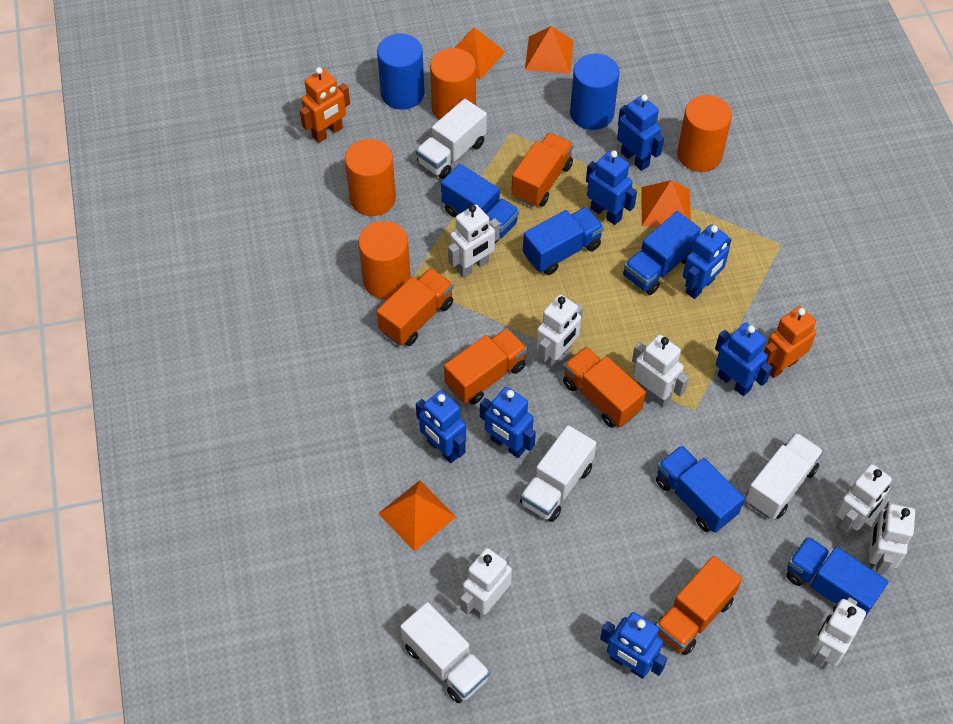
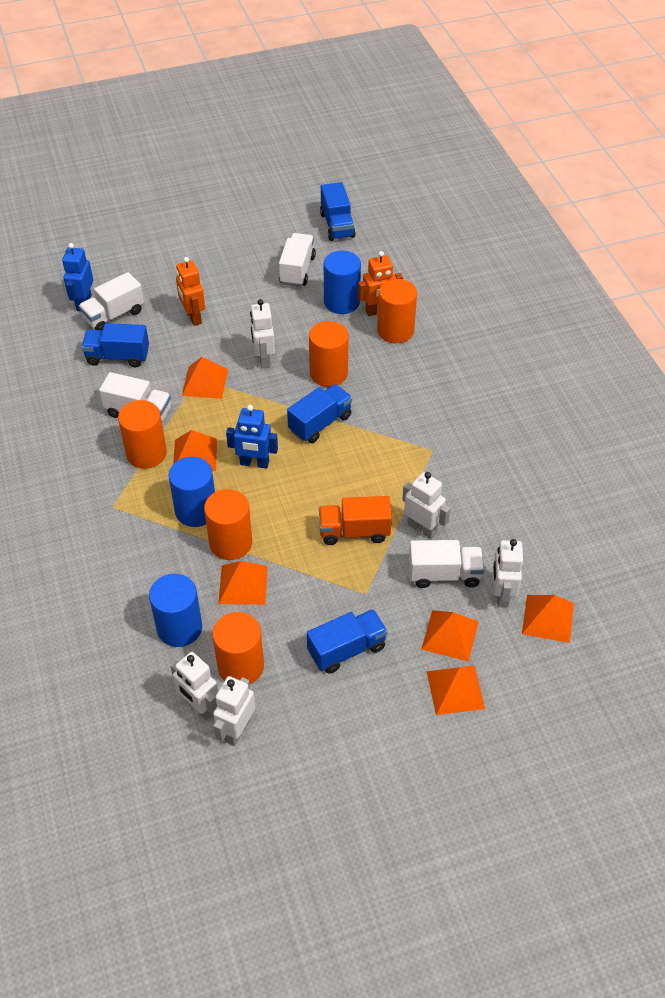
blue cylinder: 2 -> 3
blue robot: 7 -> 2
blue truck: 5 -> 4
orange cylinder: 4 -> 5
orange pyramid: 4 -> 6
orange truck: 5 -> 1
white robot: 7 -> 5

